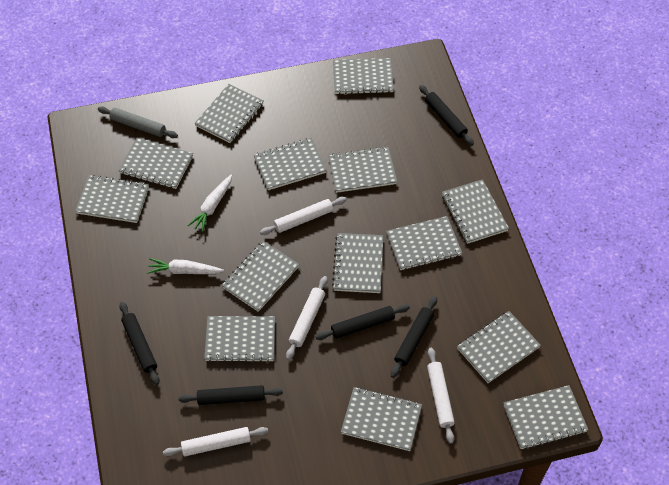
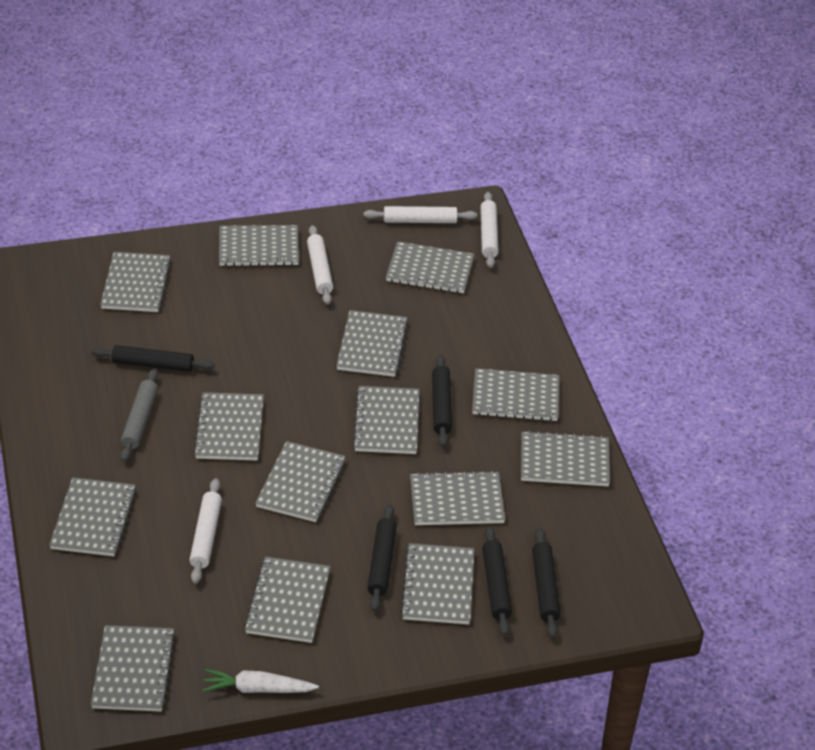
white carrot: 2 -> 1

